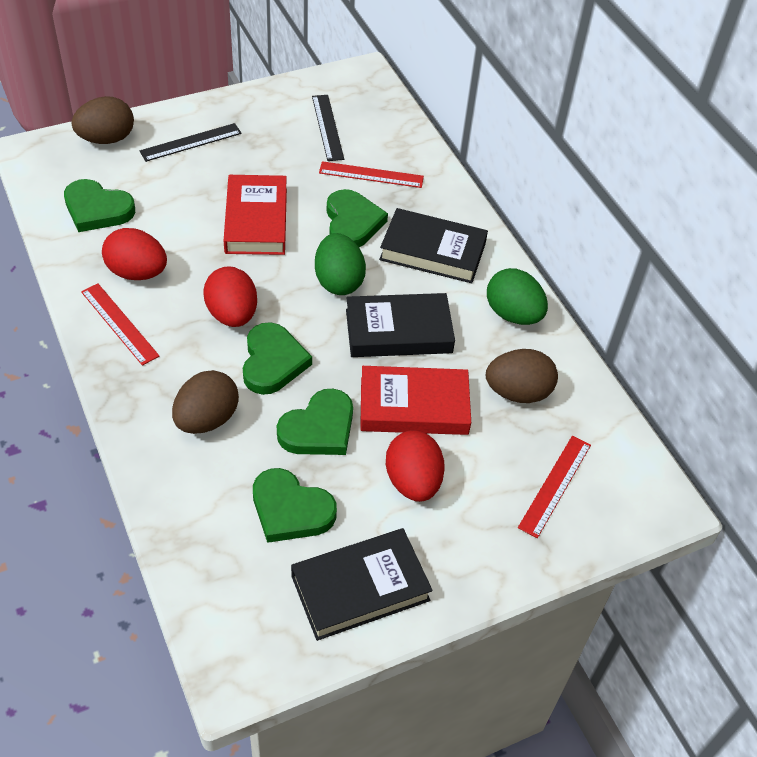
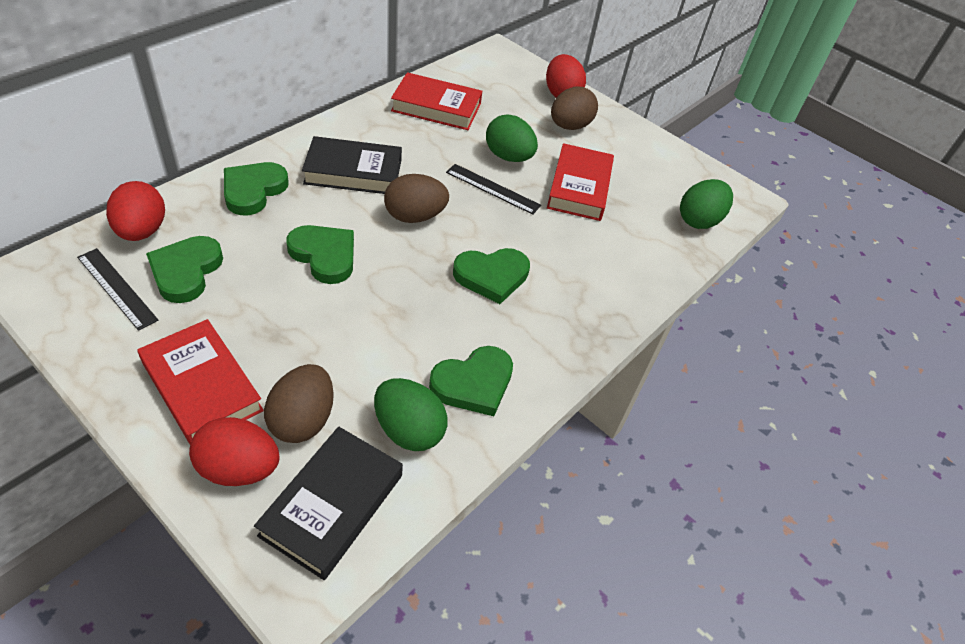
black book: 3 -> 2
green egg: 2 -> 3
red book: 2 -> 3
red ruler: 3 -> 0

